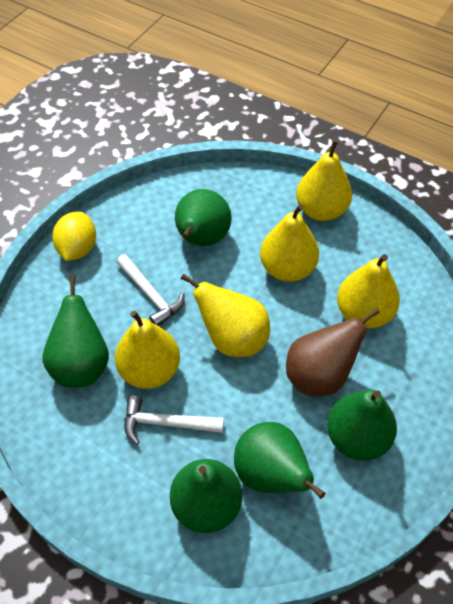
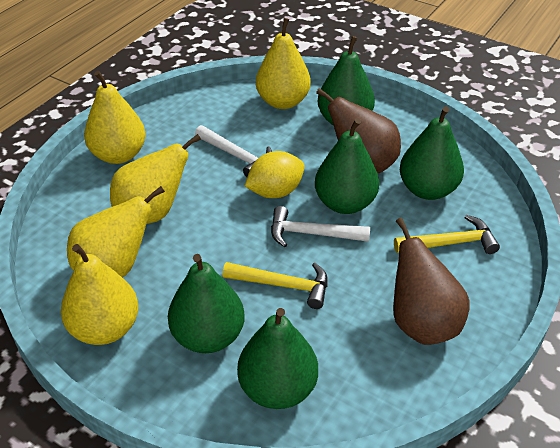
brown pear: 1 -> 2
yellow hammer: 0 -> 2

